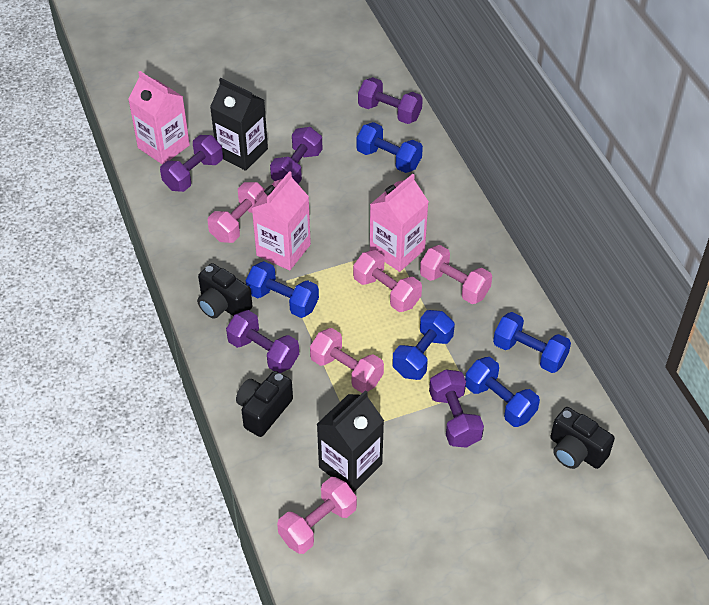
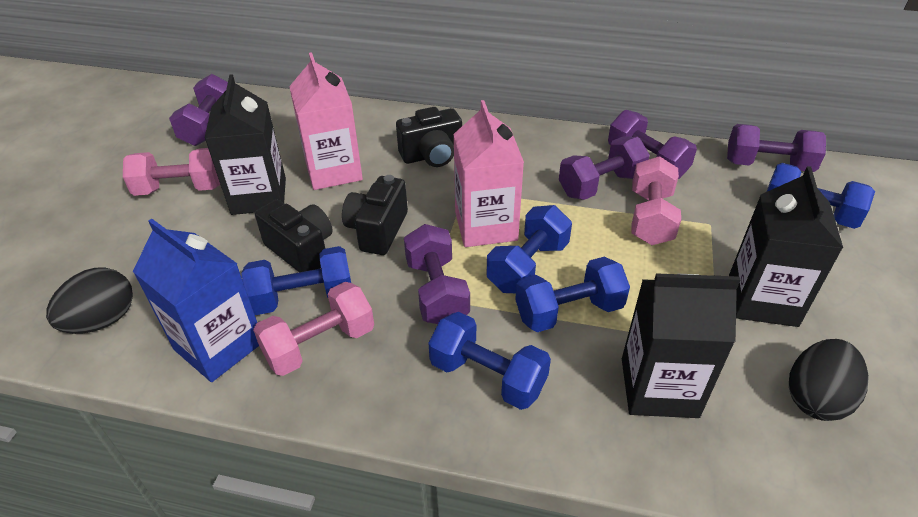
black carton: 2 -> 3
black egg: 0 -> 2
blue carton: 0 -> 1
pink carton: 3 -> 2
pink dumbbell: 5 -> 3

